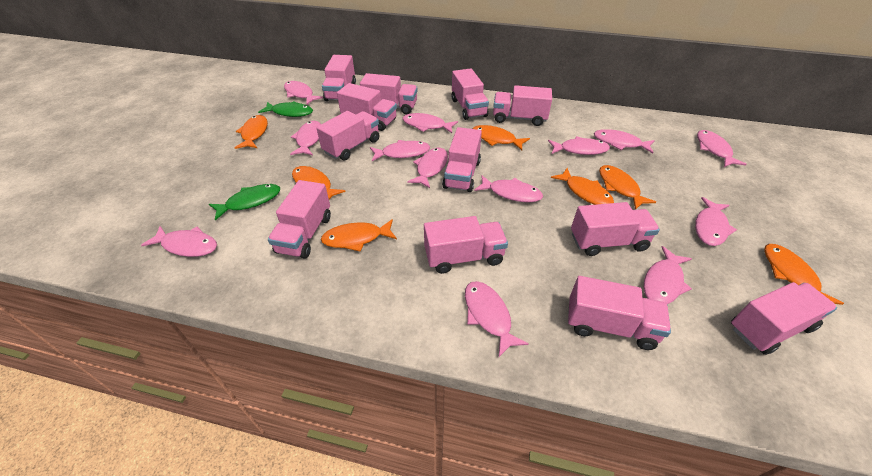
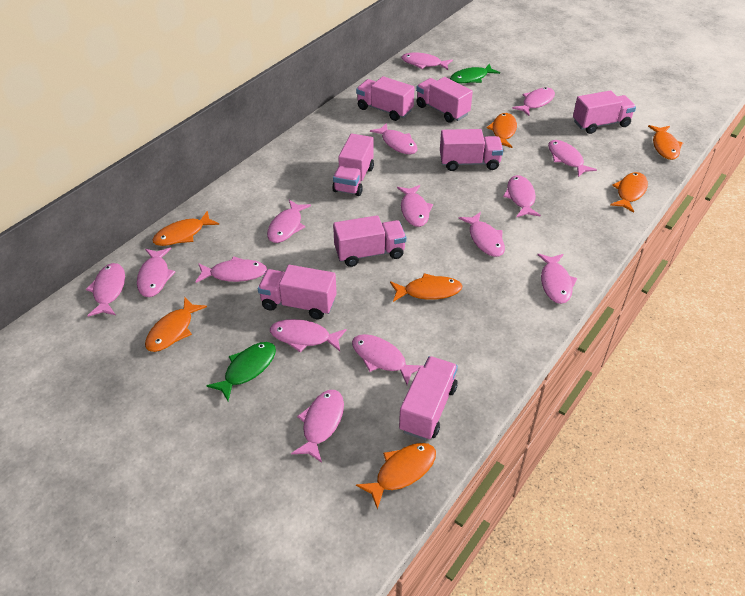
pink fish: 13 -> 15
pink truck: 12 -> 8

